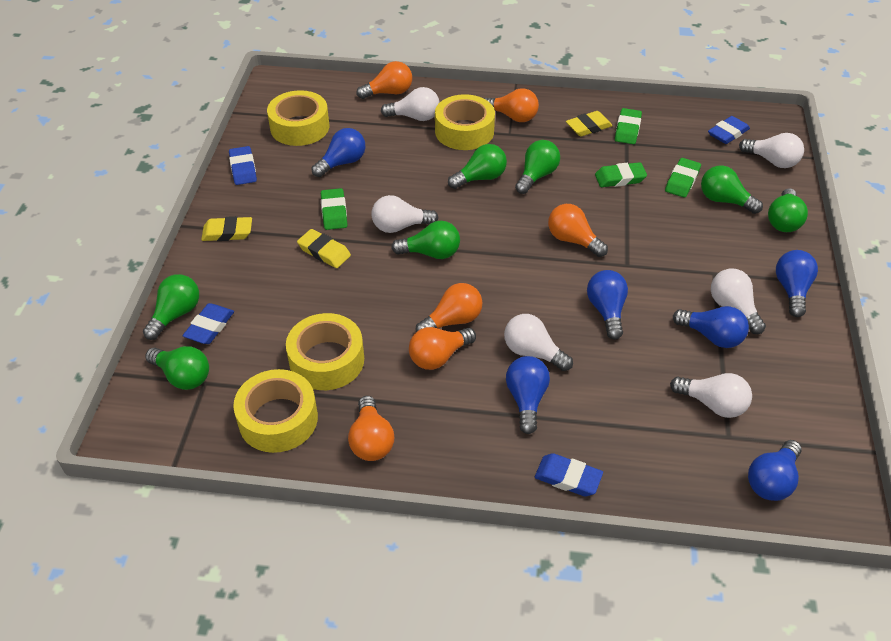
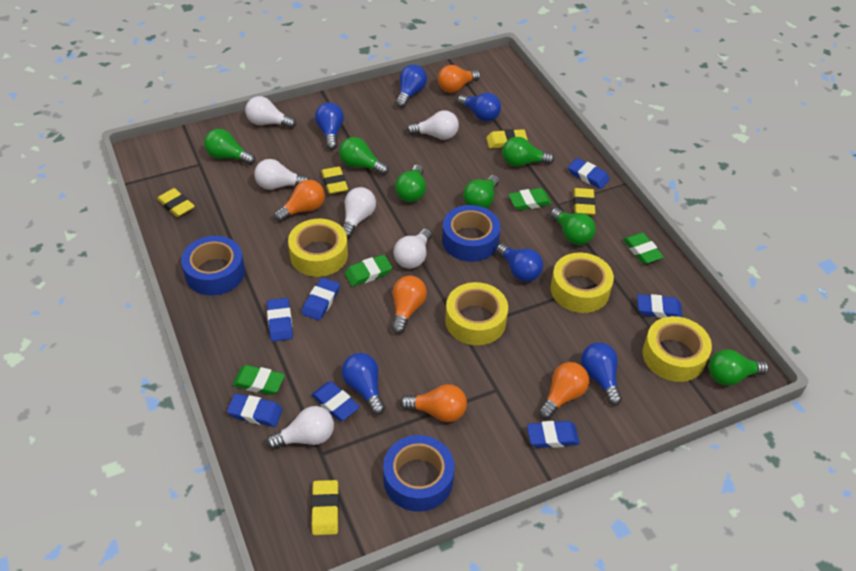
blue eraser: 4 -> 7
blue tape: 0 -> 3
orange light bulb: 6 -> 5
yellow eraser: 3 -> 5

